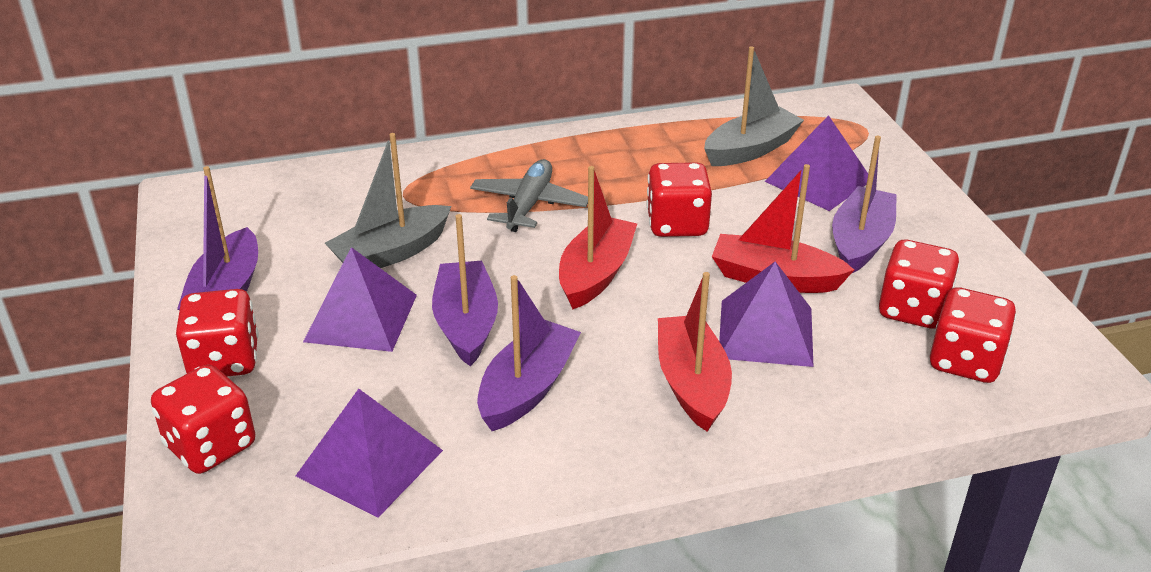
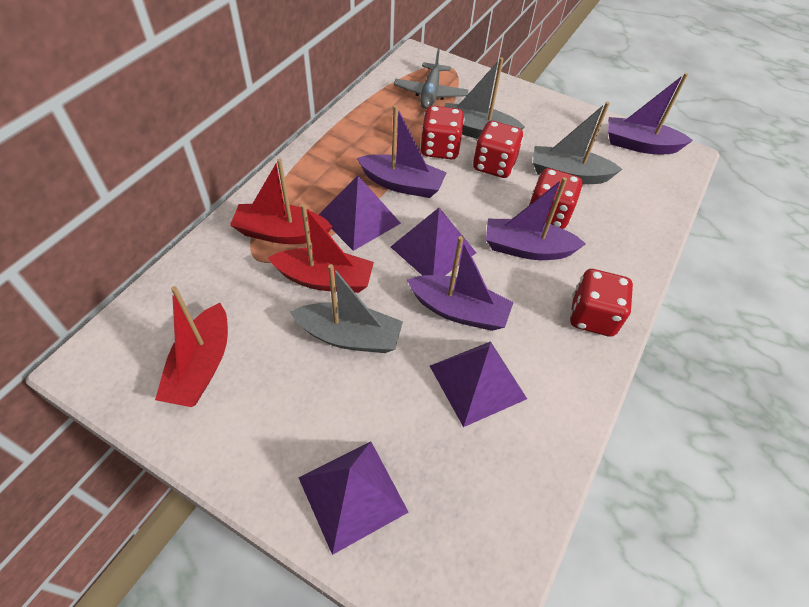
grey boat: 2 -> 3
red dice: 5 -> 4

